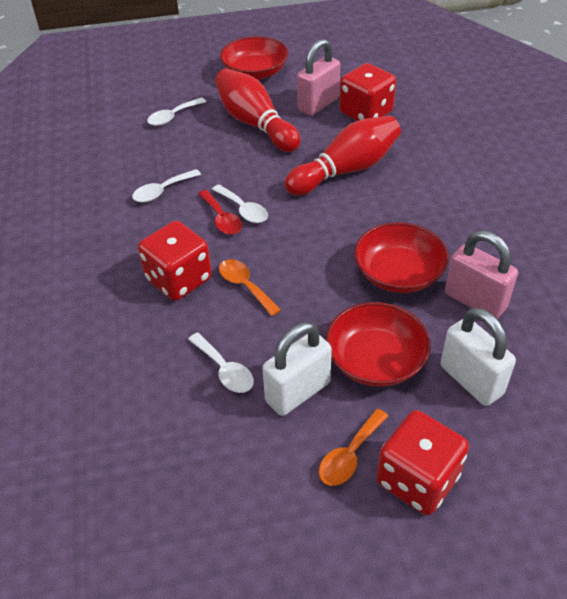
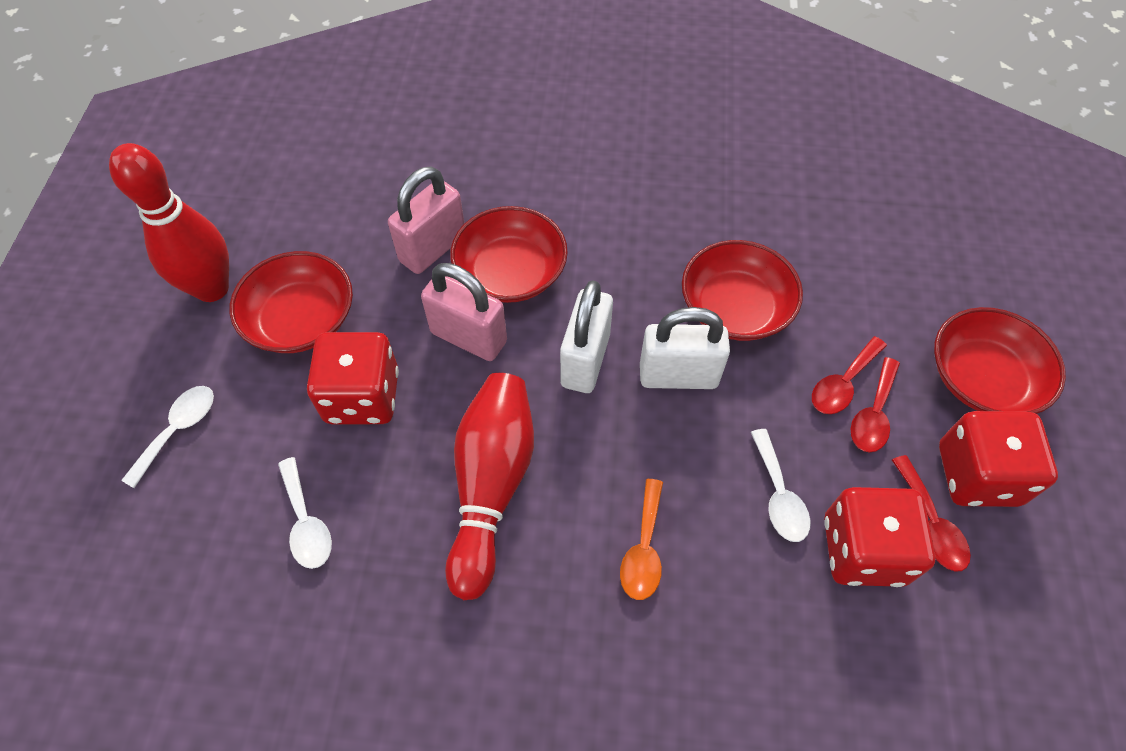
orange spoon: 2 -> 1
red bowl: 3 -> 4
red spoon: 1 -> 3
white spoon: 4 -> 3

